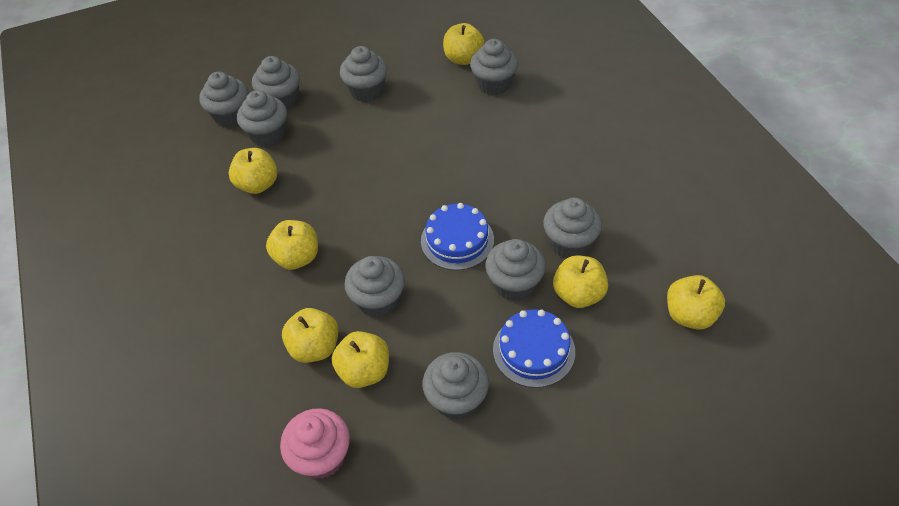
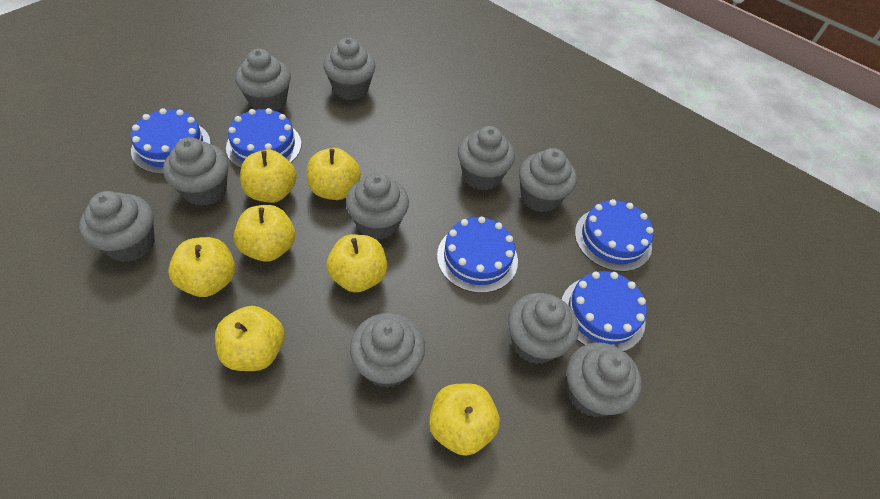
blue cake: 2 -> 5
grey cupcake: 9 -> 10
pink cupcake: 1 -> 0

